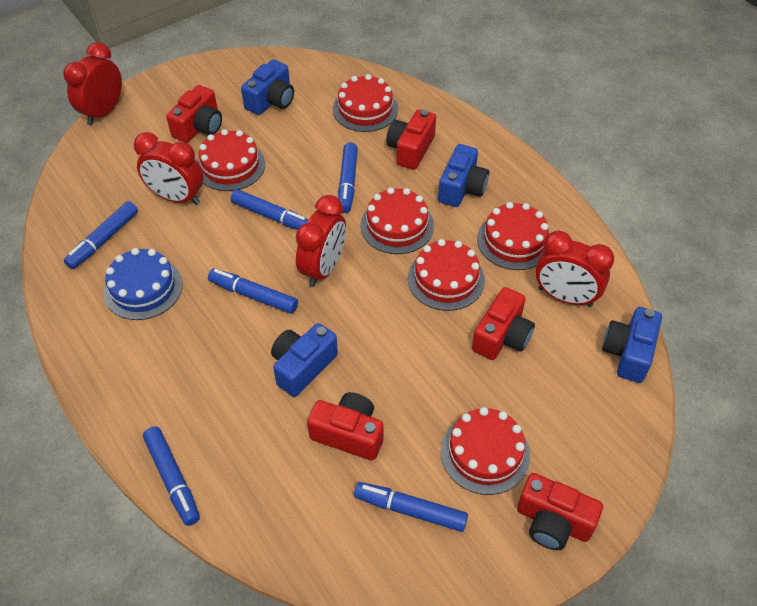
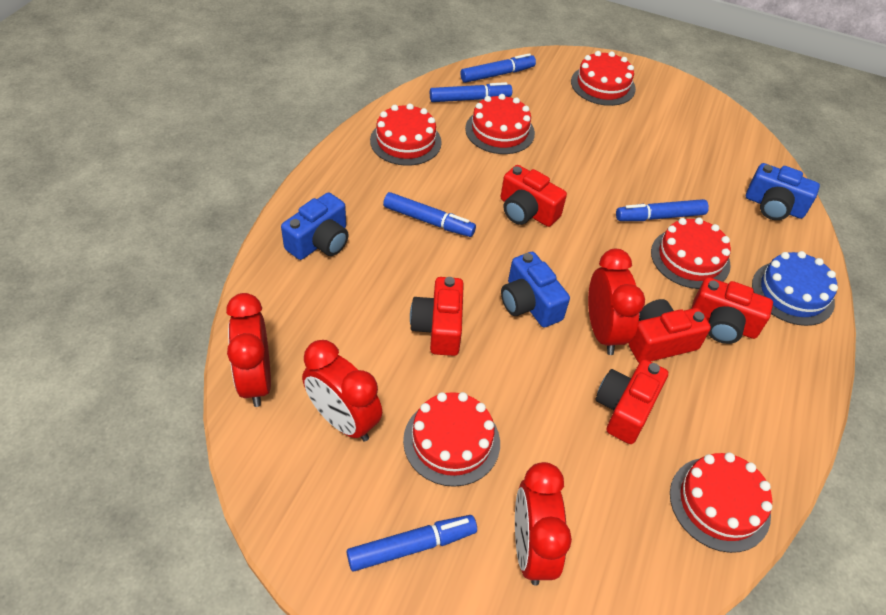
blue camera: 4 -> 3
blue marker: 6 -> 5

